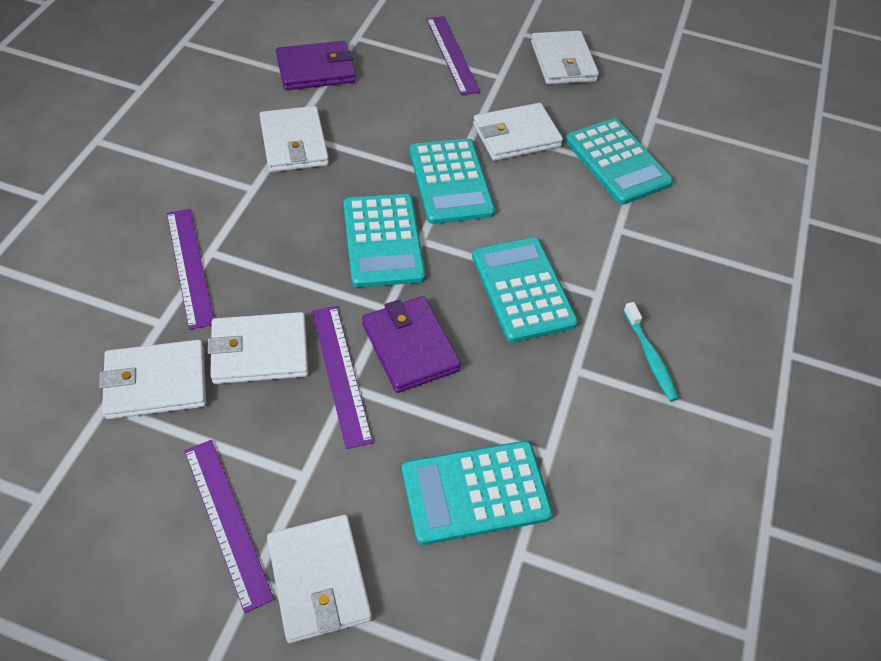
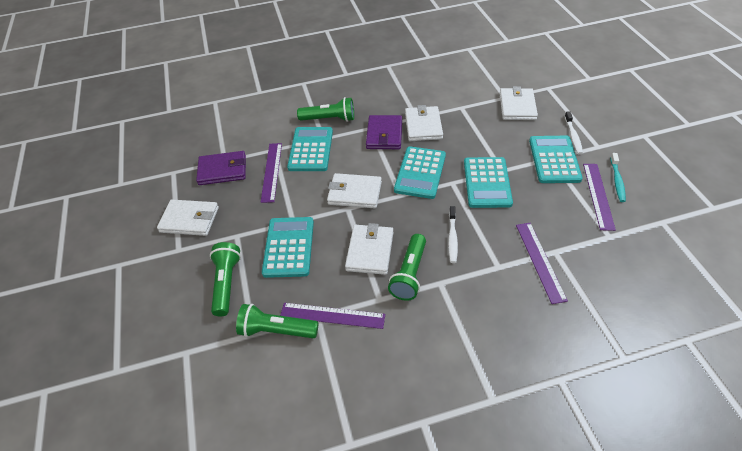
green flashlight: 0 -> 4
white toothbrush: 0 -> 2
white wallet: 6 -> 5

